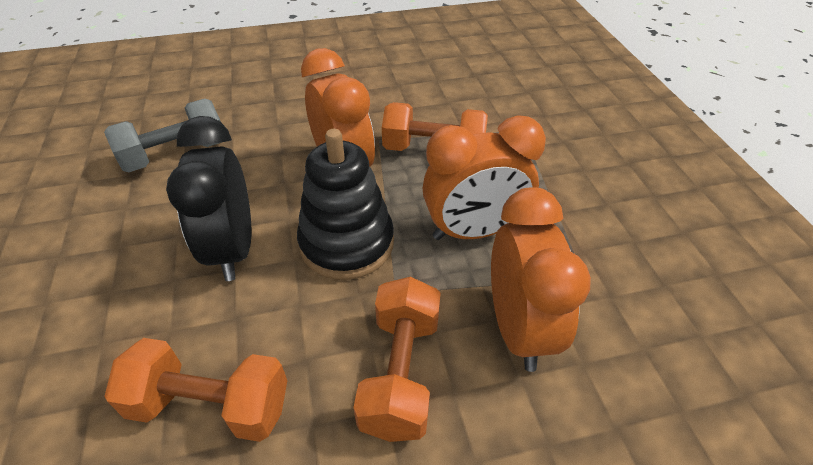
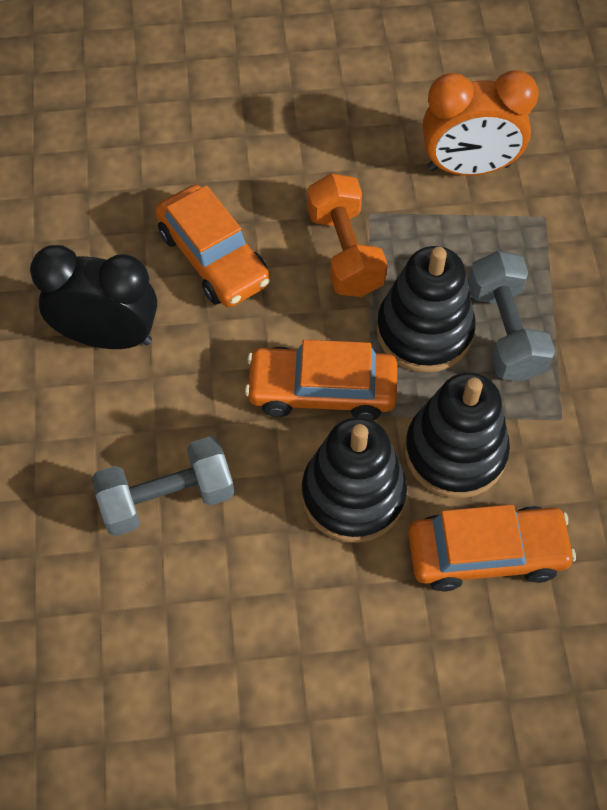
black stacking toy: 1 -> 3
grey dumbbell: 1 -> 2
orange car: 0 -> 3
orange clock: 3 -> 1
orange dumbbell: 3 -> 1

